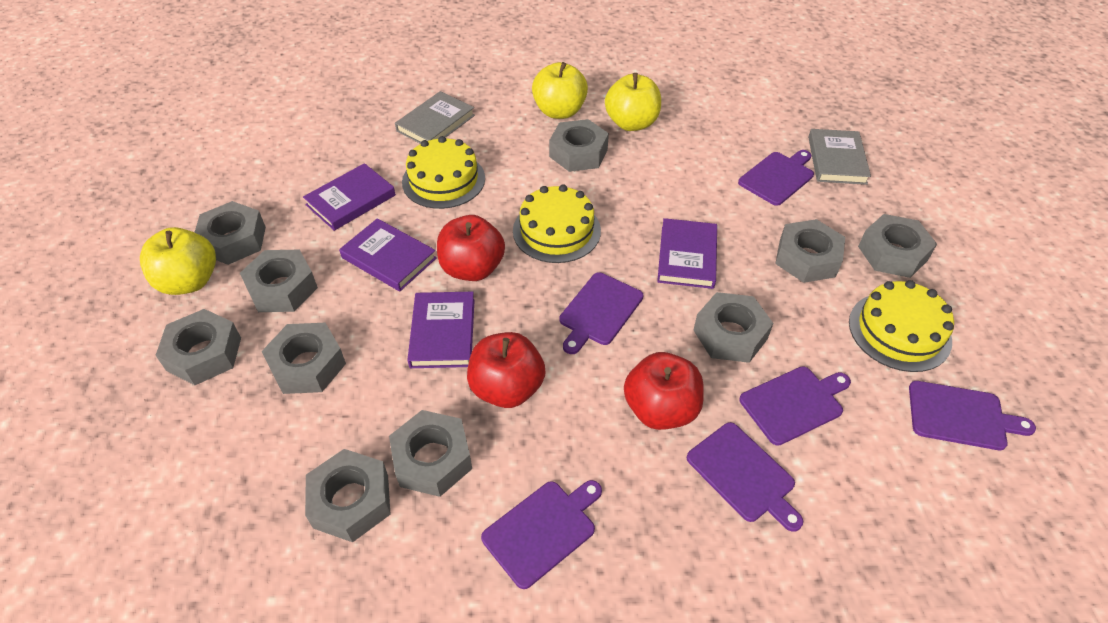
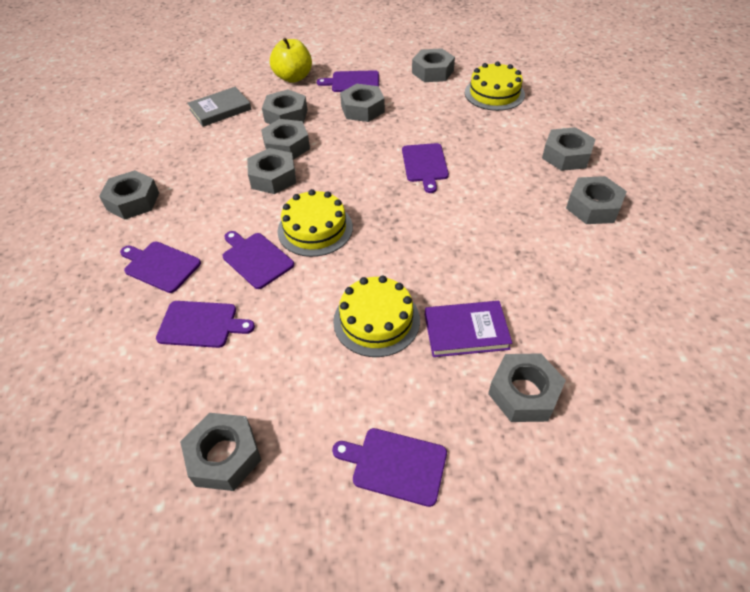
grey book: 2 -> 1
purple book: 4 -> 1
red apple: 3 -> 0
yellow apple: 3 -> 1

